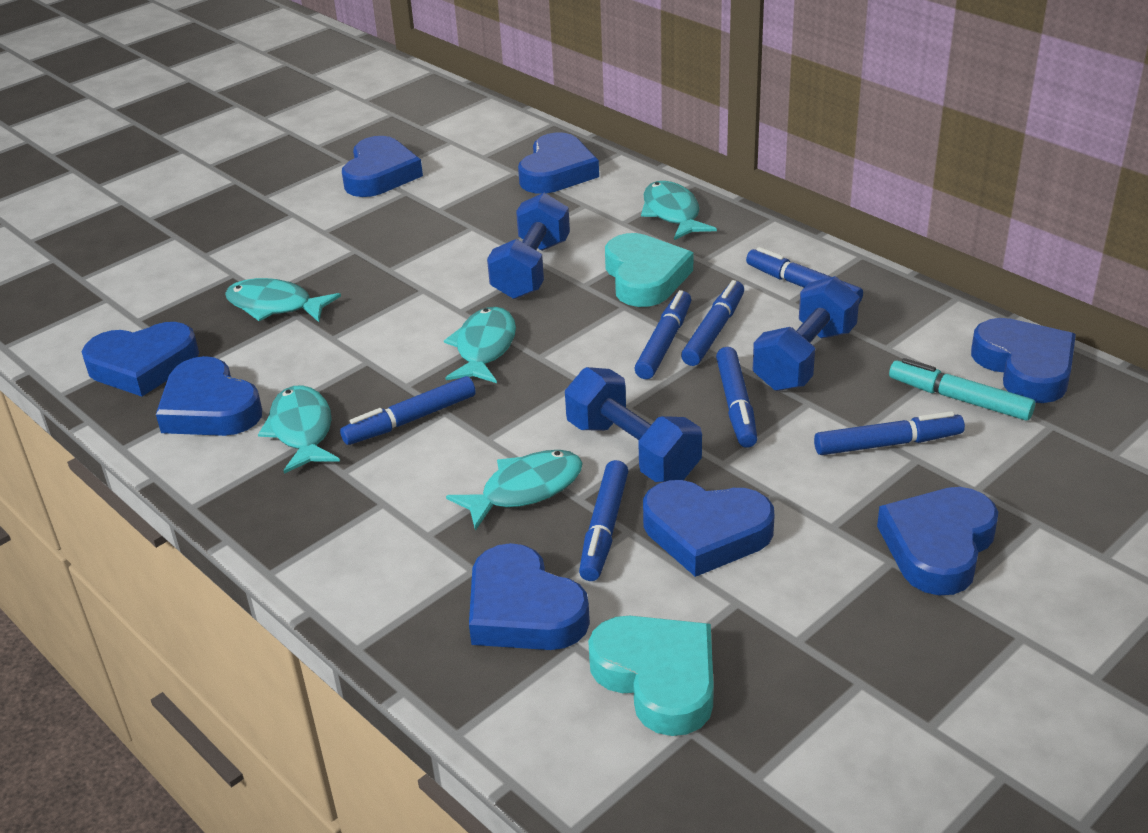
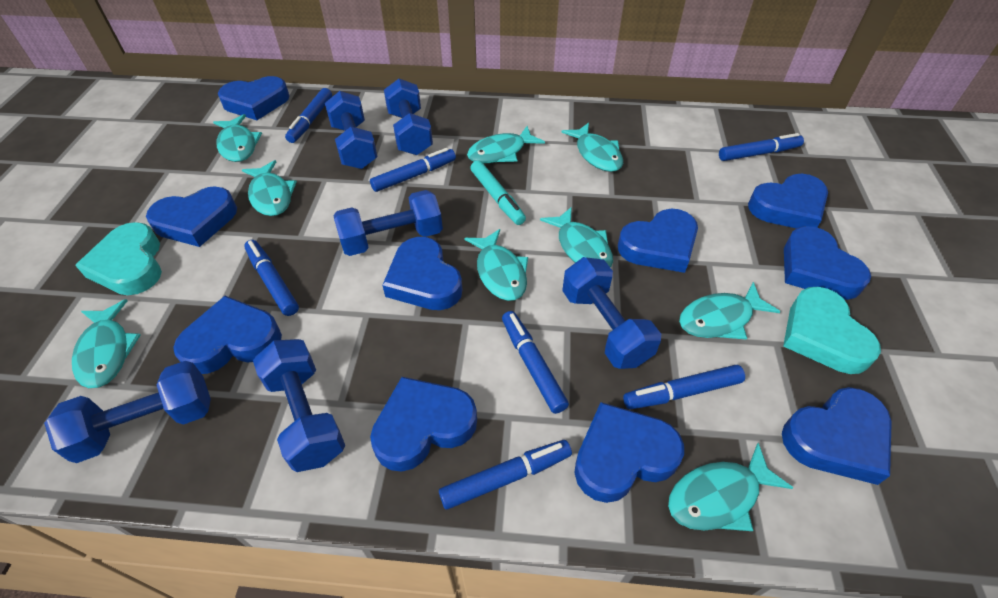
blue dumbbell: 3 -> 6
blue heart: 8 -> 10
turquoise fish: 5 -> 9

